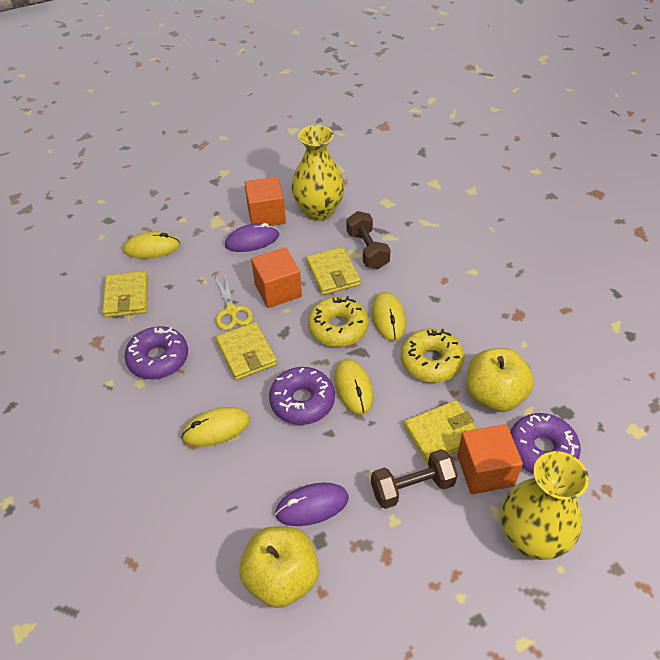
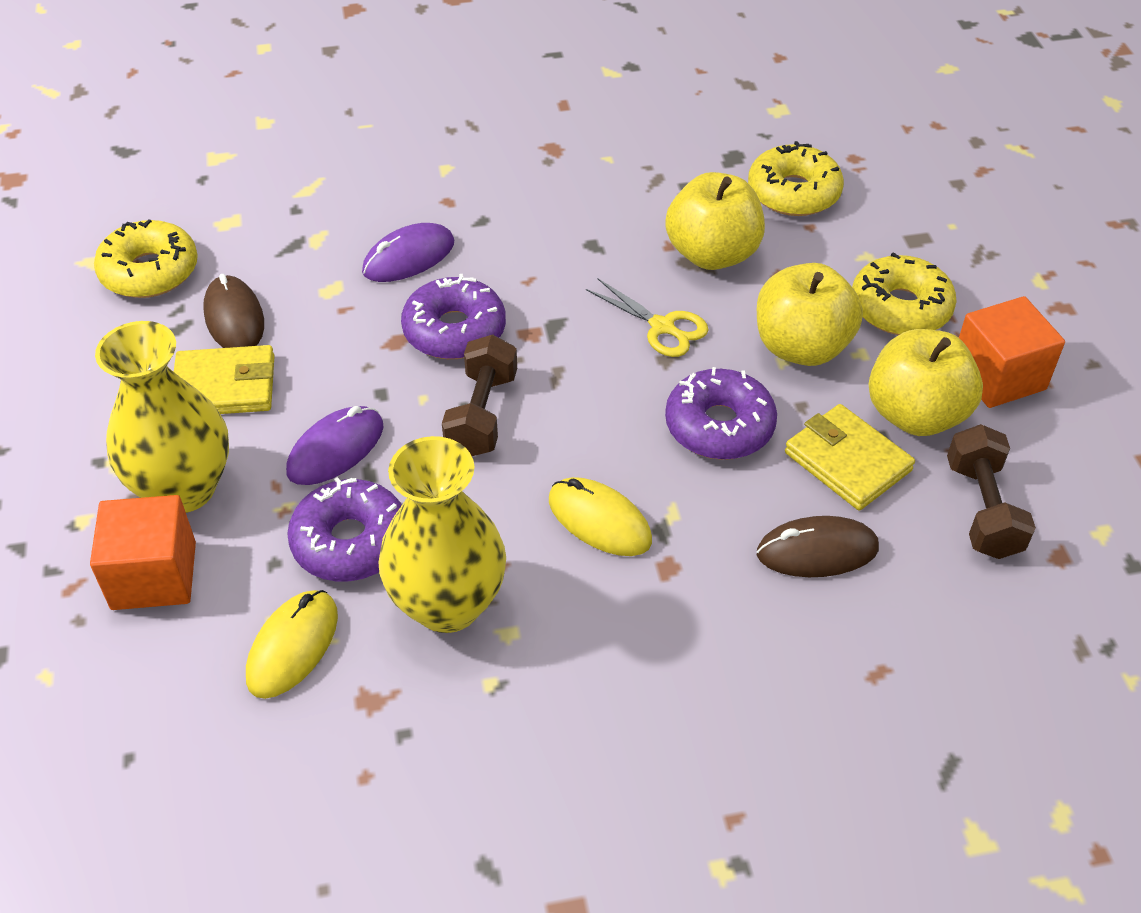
brown mouse: 0 -> 2
orange cube: 3 -> 2
yellow apple: 2 -> 3
yellow donut: 2 -> 3
yellow mouse: 4 -> 2
yellow wallet: 4 -> 2

